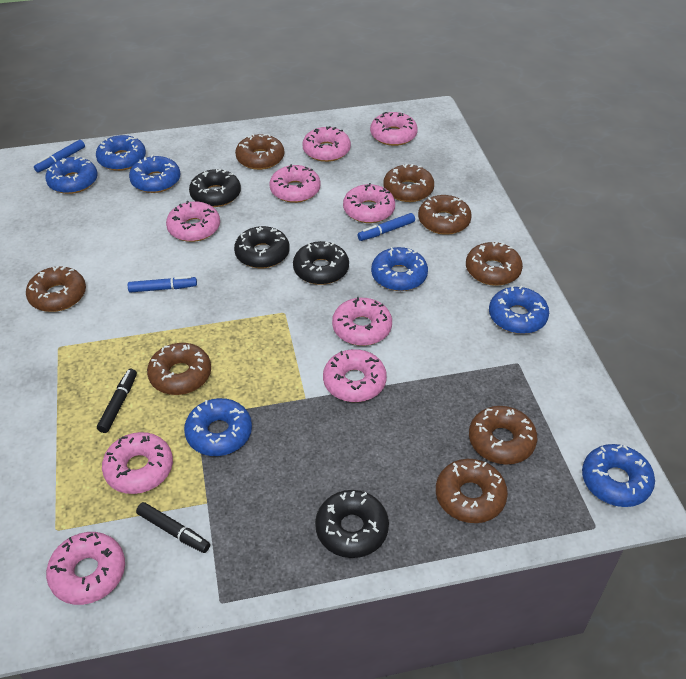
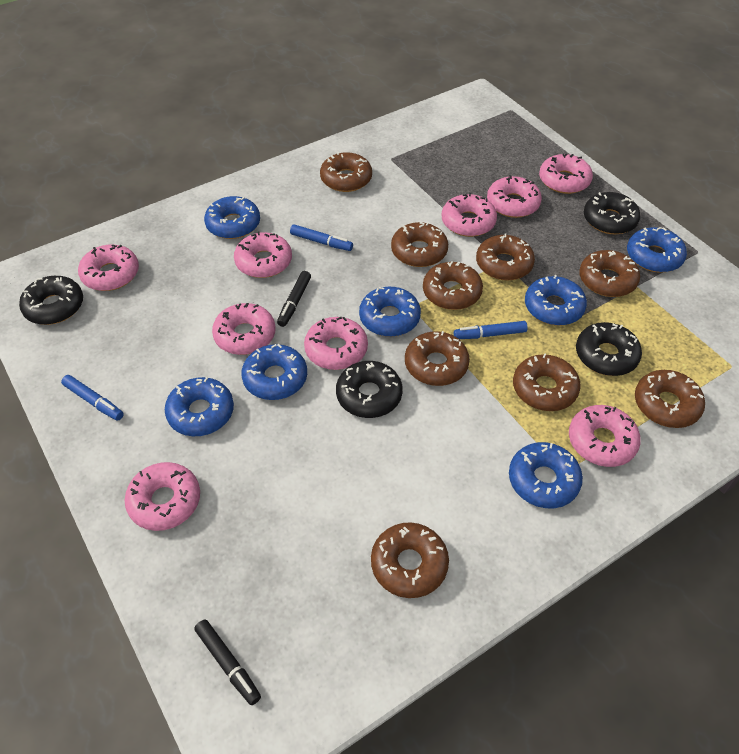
brown donut: 8 -> 9

